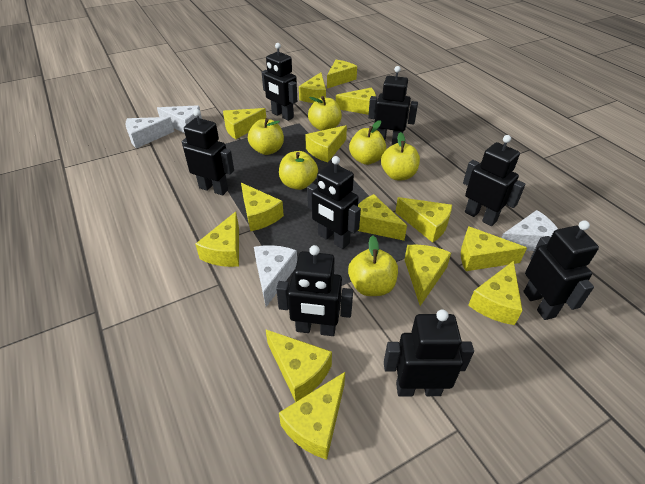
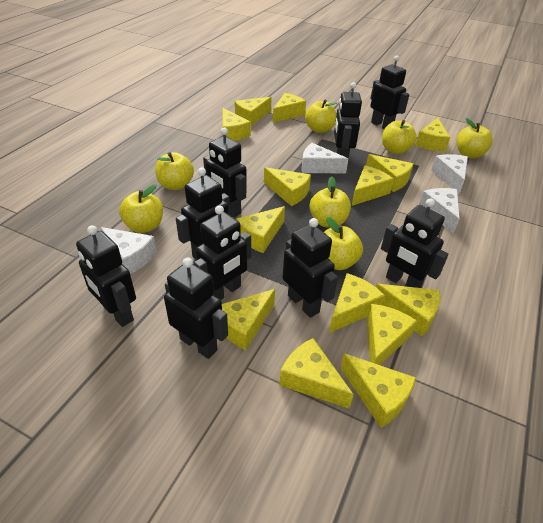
black robot: 8 -> 9
yellow apple: 6 -> 7

